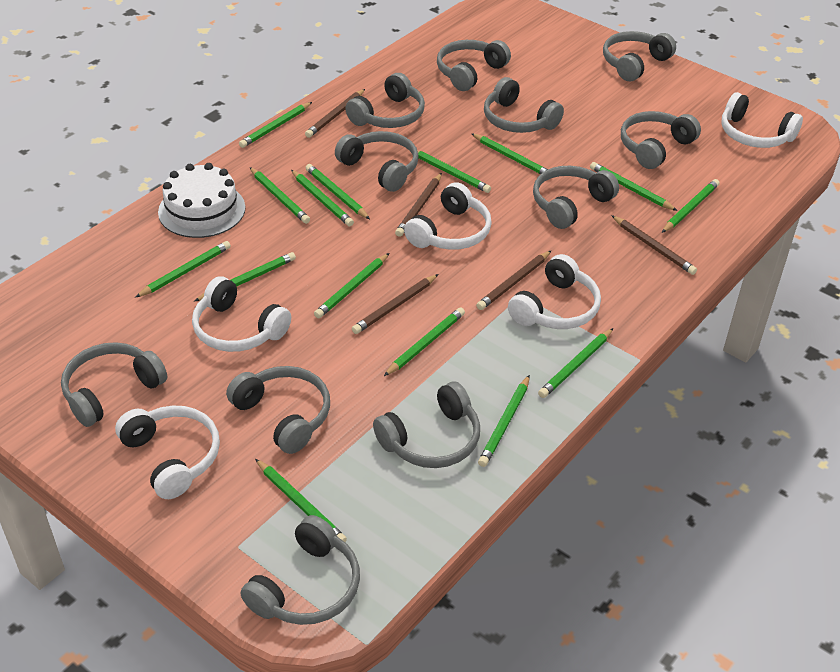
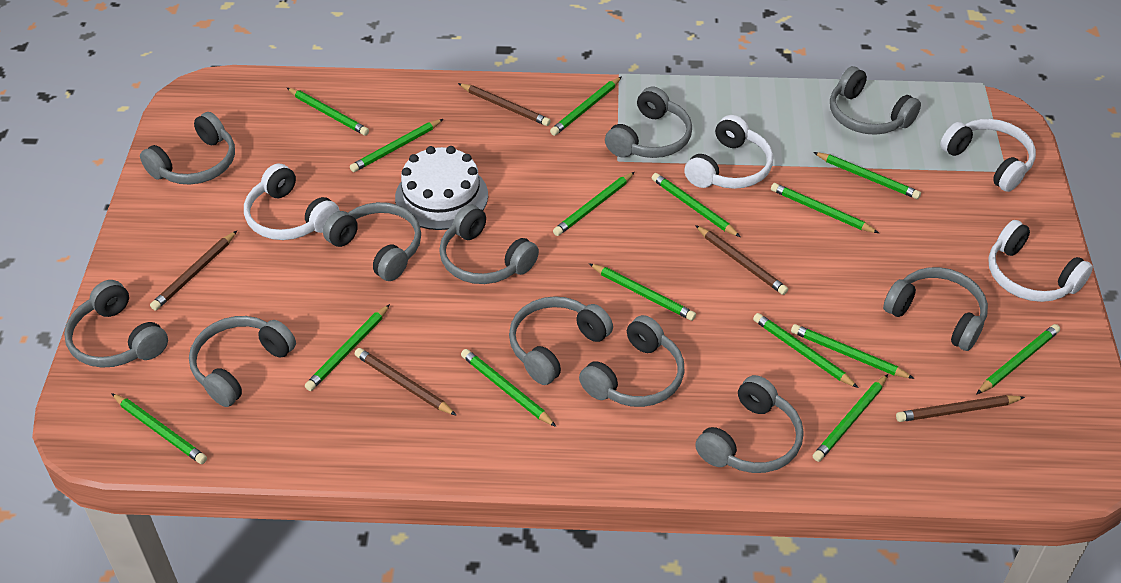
white headphones: 5 -> 4

